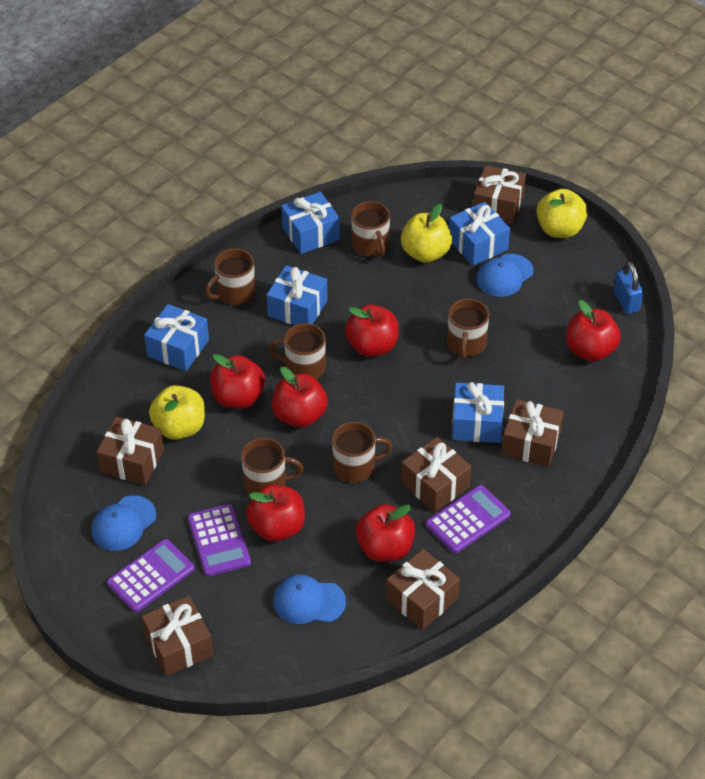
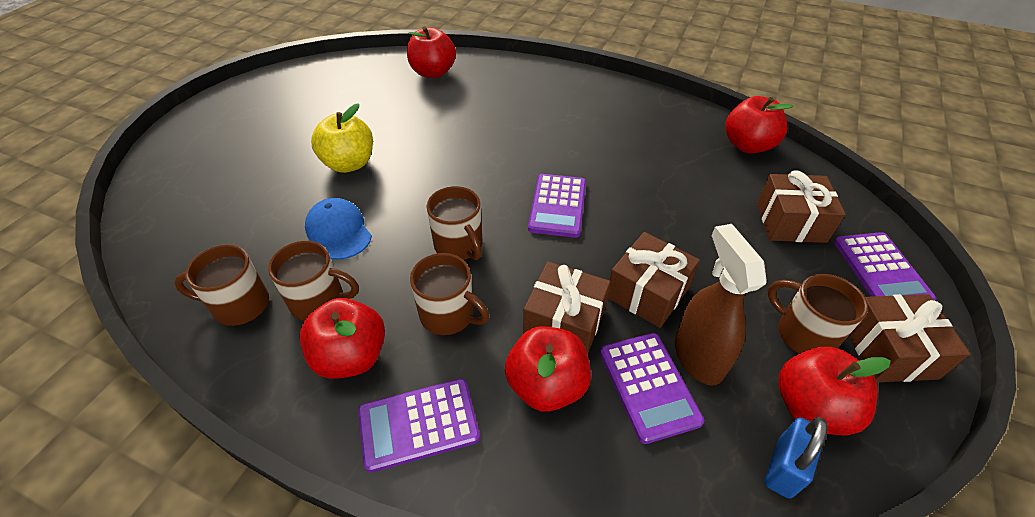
blue cap: 3 -> 1
blue gift: 5 -> 0
brown gift: 6 -> 4
brown mug: 6 -> 5
brown spray bottle: 0 -> 1
purple calculator: 3 -> 4
red apple: 6 -> 5
yellow apple: 3 -> 1

